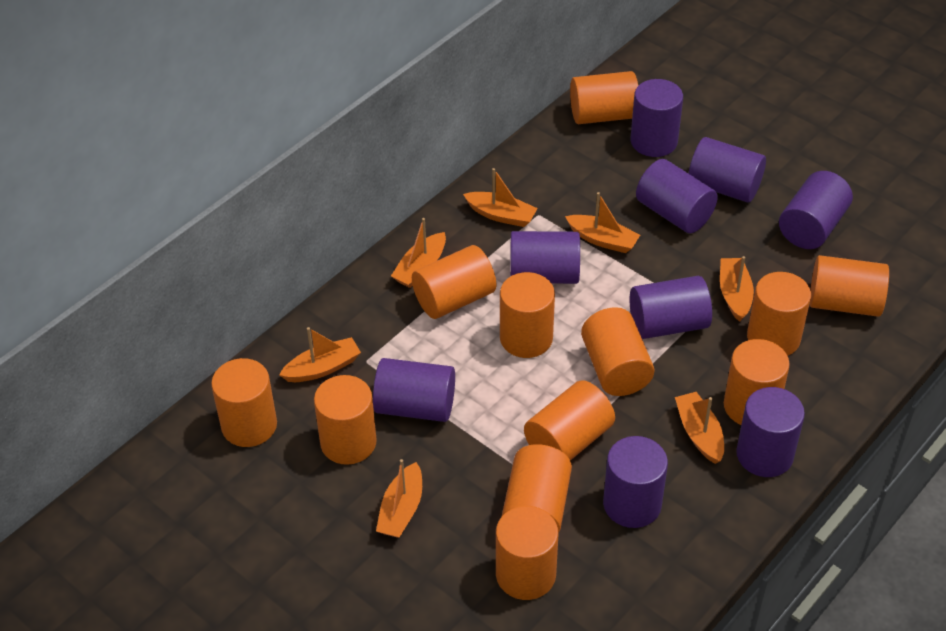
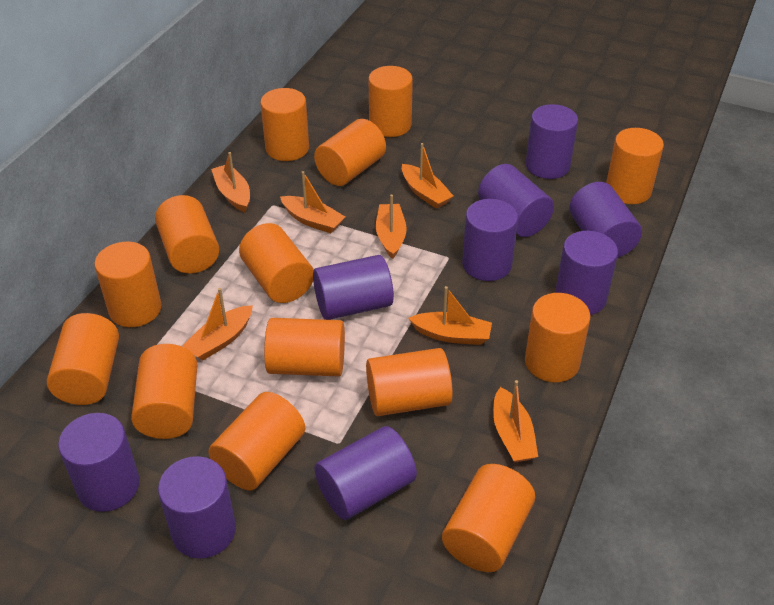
orange cylinder: 12 -> 14

